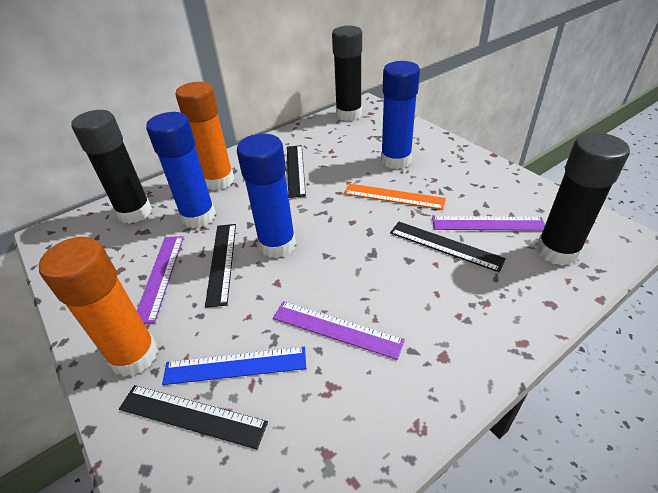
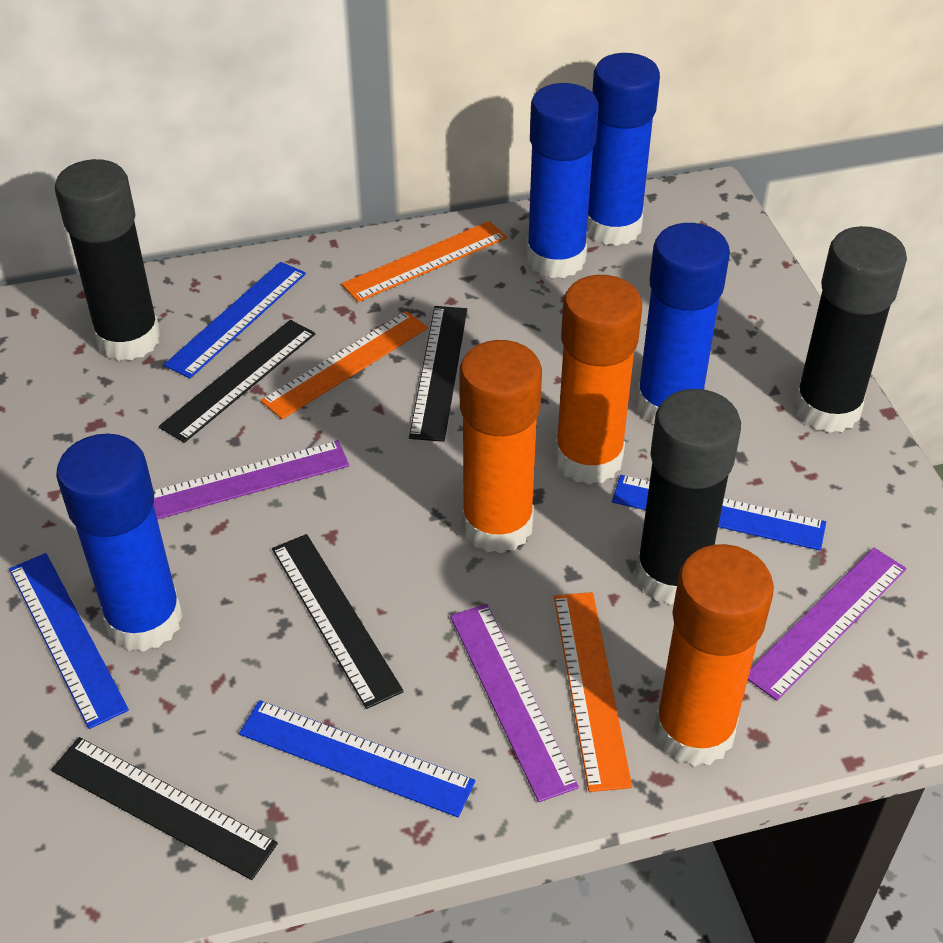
blue glue stick: 3 -> 4
blue ruler: 1 -> 4
orange glue stick: 2 -> 3
orange ruler: 1 -> 3

